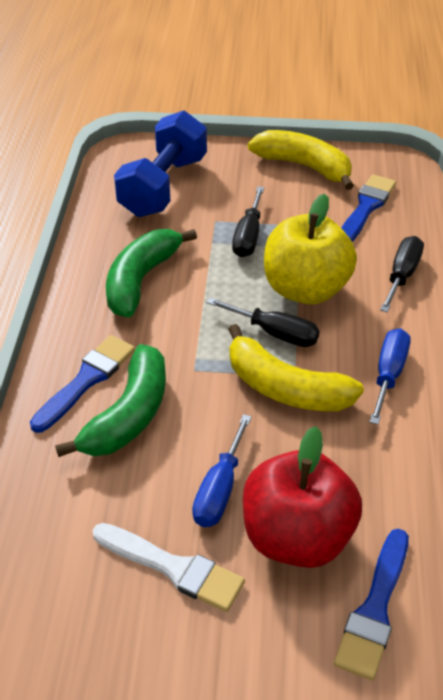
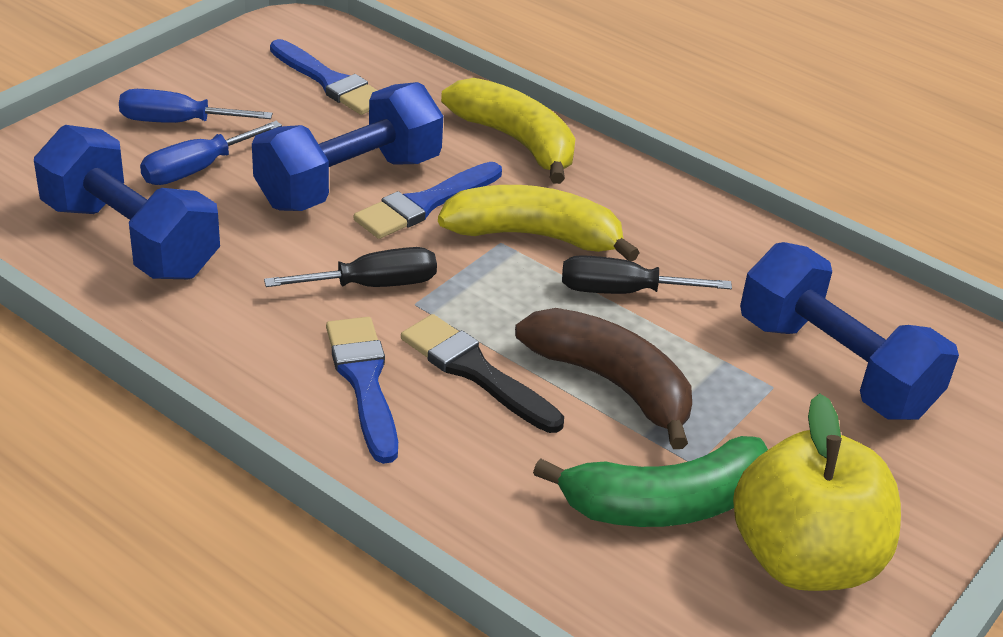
black brush: 0 -> 1
black screwdriver: 3 -> 2
blue dumbbell: 1 -> 3
brown banana: 0 -> 1
green banana: 2 -> 1
red apple: 1 -> 0
white brush: 1 -> 0

